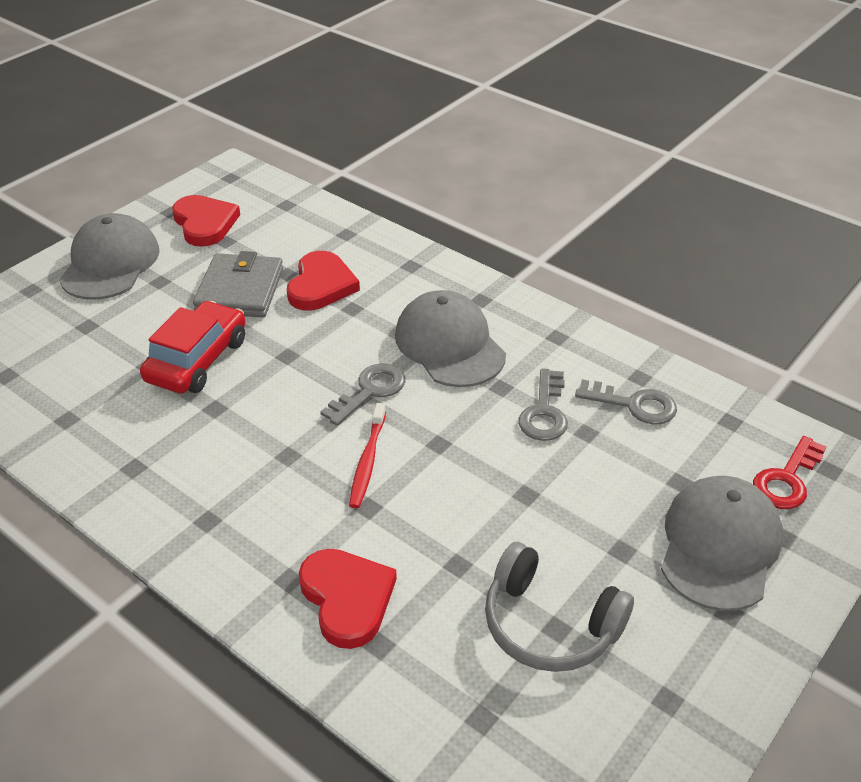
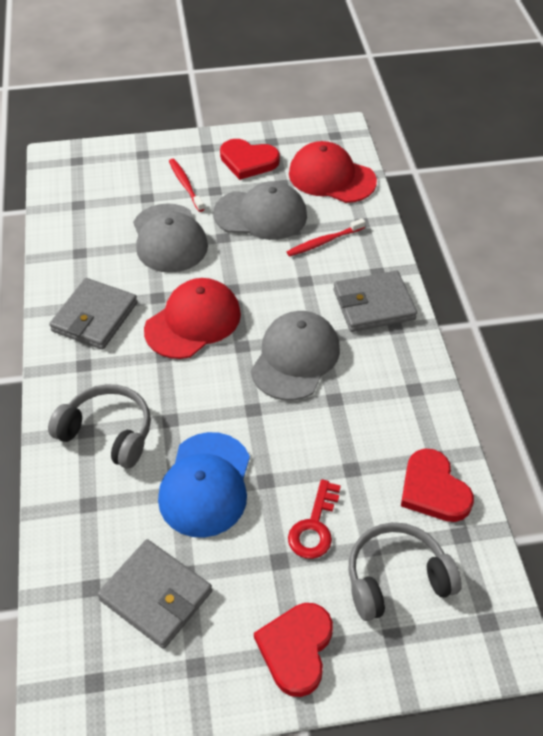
blue cap: 0 -> 1
grey headphones: 1 -> 2
grey key: 3 -> 0
grey wallet: 1 -> 3
red cap: 0 -> 2
red car: 1 -> 0
red toothbrush: 1 -> 2

